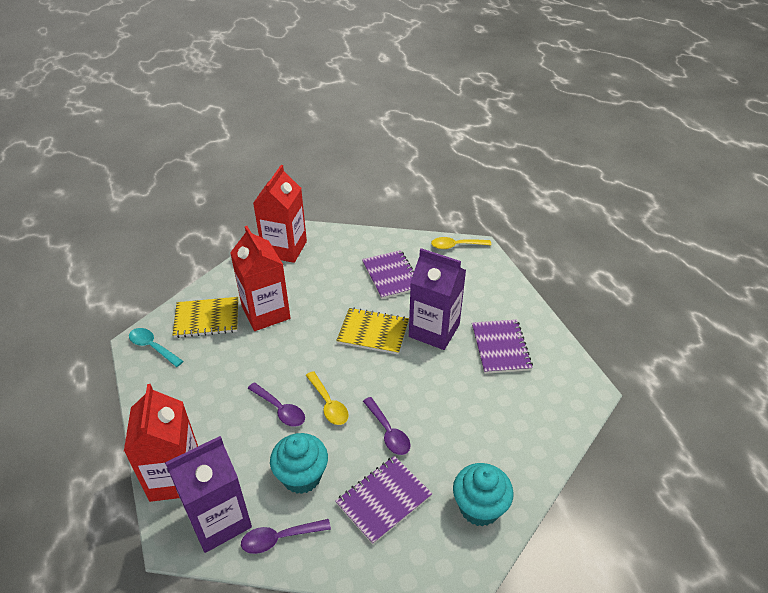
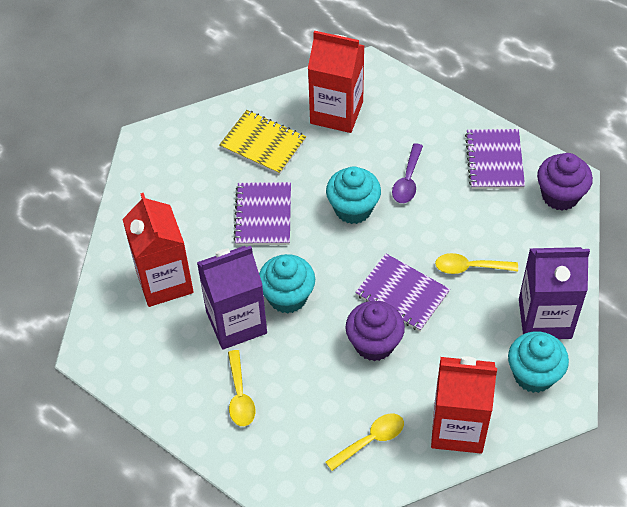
purple cupcake: 0 -> 2
purple spoon: 3 -> 1
turquoise cupcake: 2 -> 3
turquoise spoon: 1 -> 0
yellow notebook: 2 -> 1
yellow spoon: 2 -> 3

